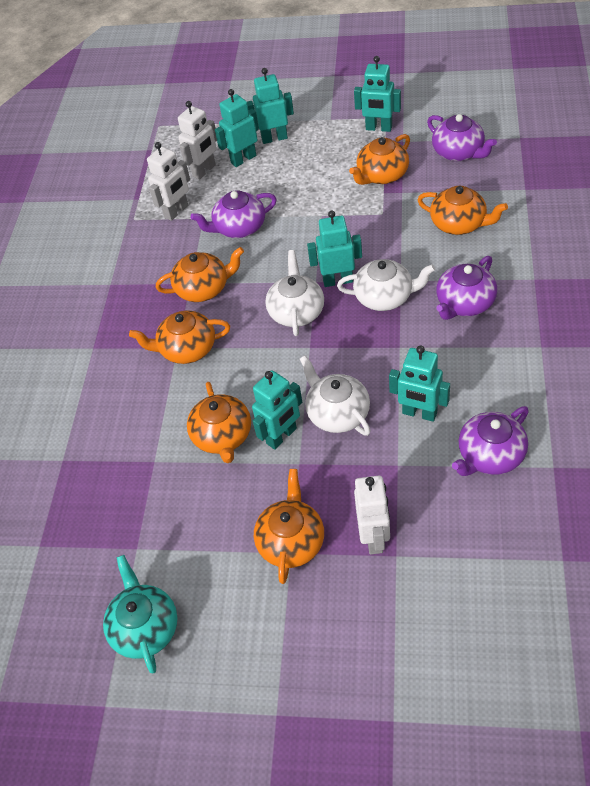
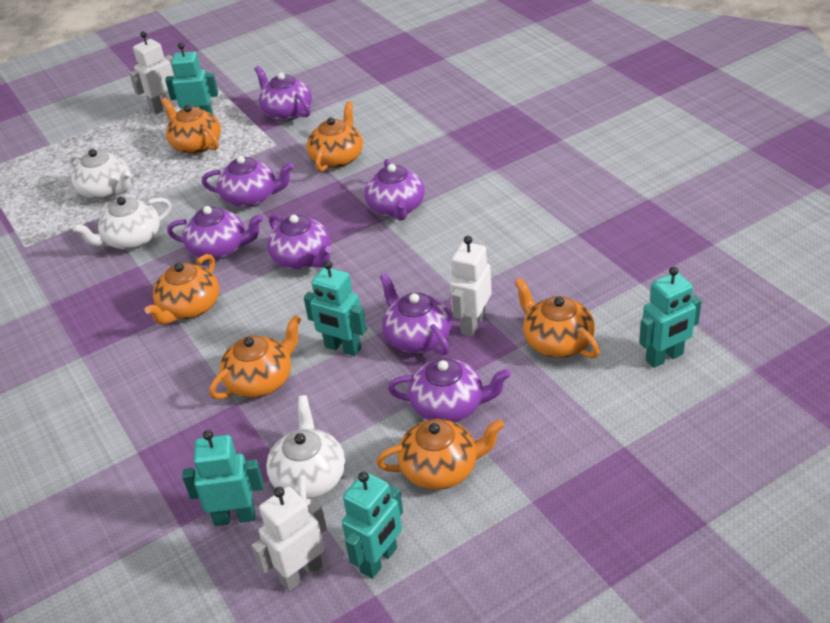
purple teapot: 4 -> 7
turquoise robot: 6 -> 5
turquoise teapot: 1 -> 0

